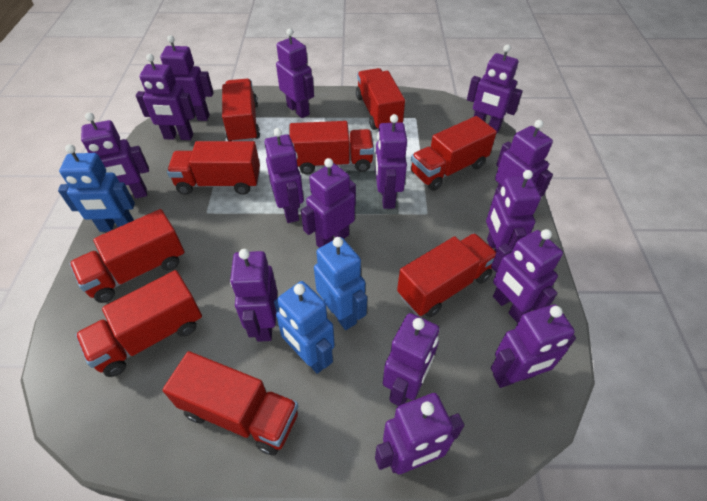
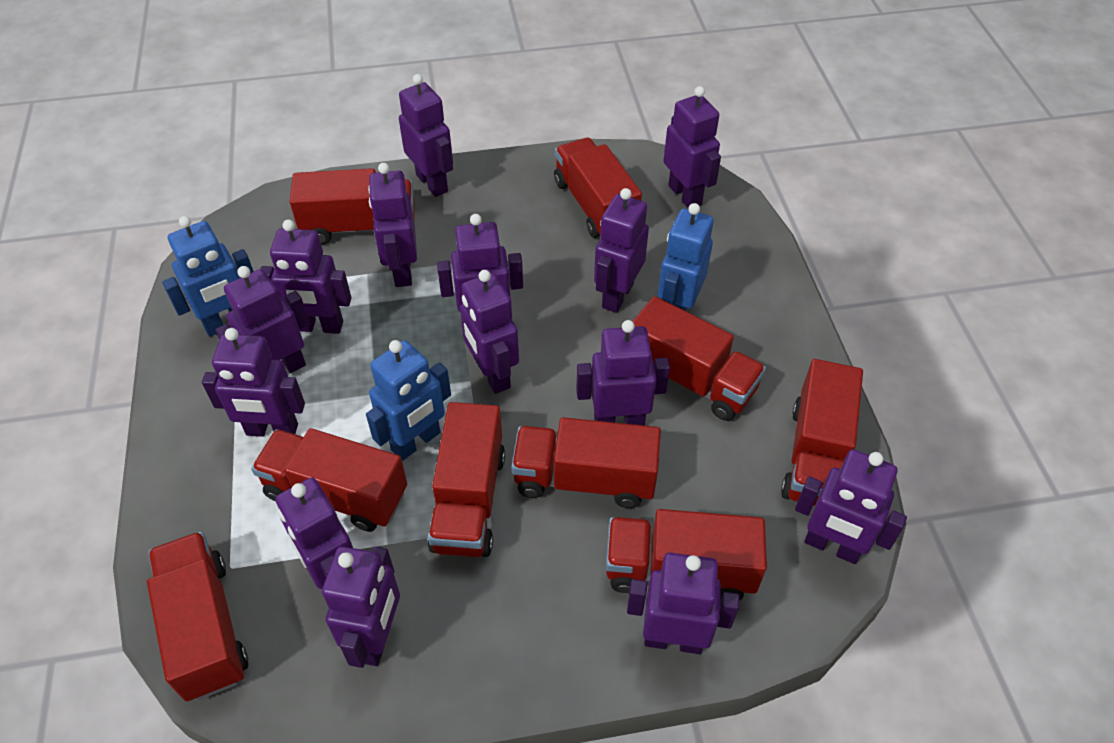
purple robot: 15 -> 14

